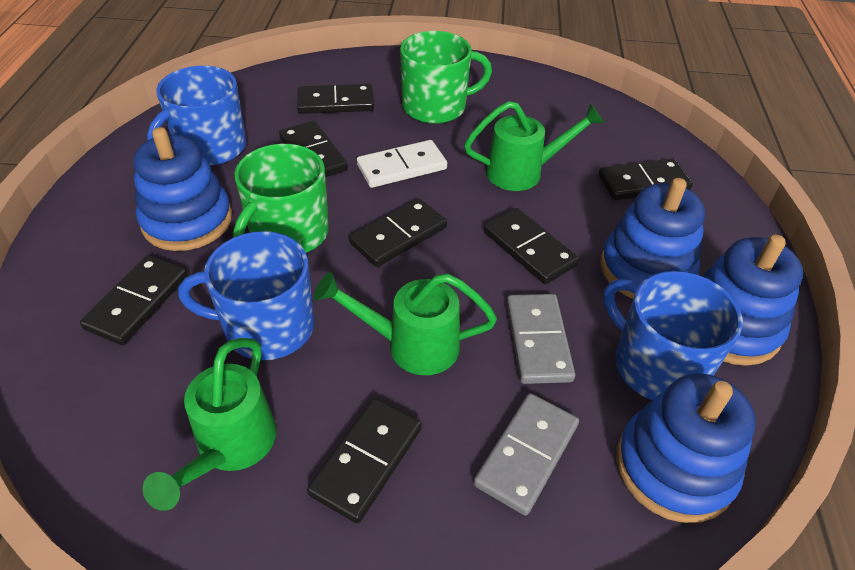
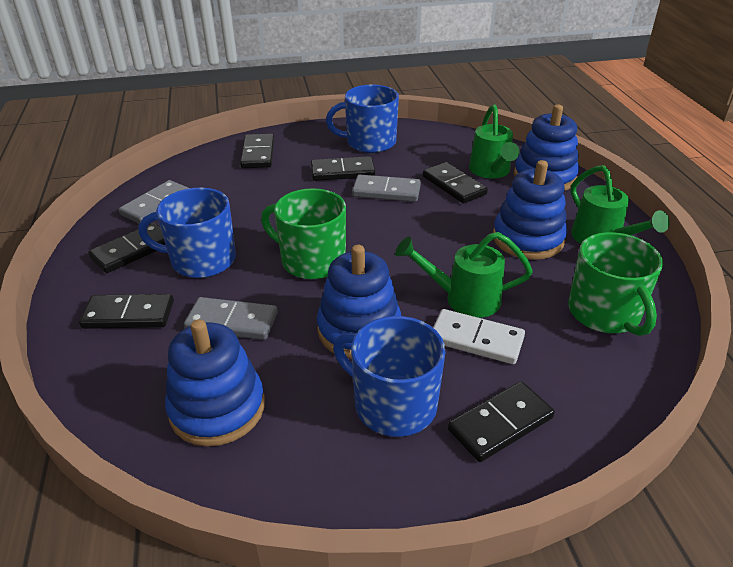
black domino: 7 -> 6
grey domino: 2 -> 3

